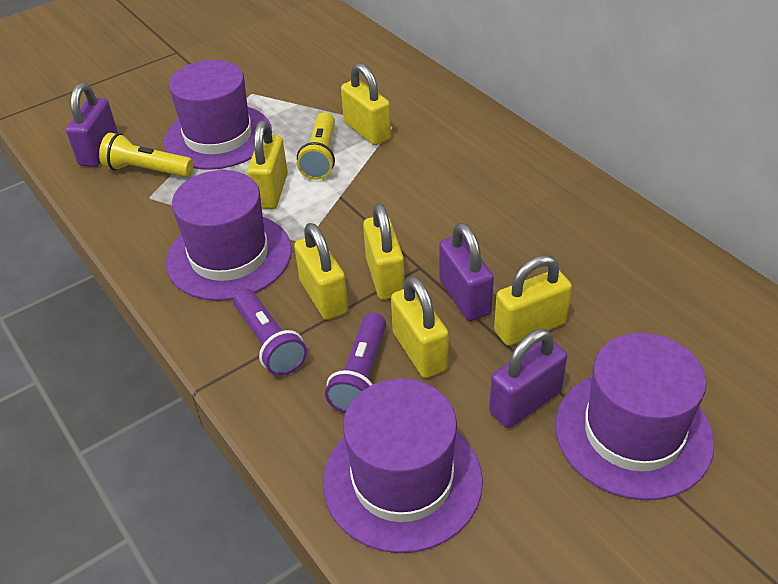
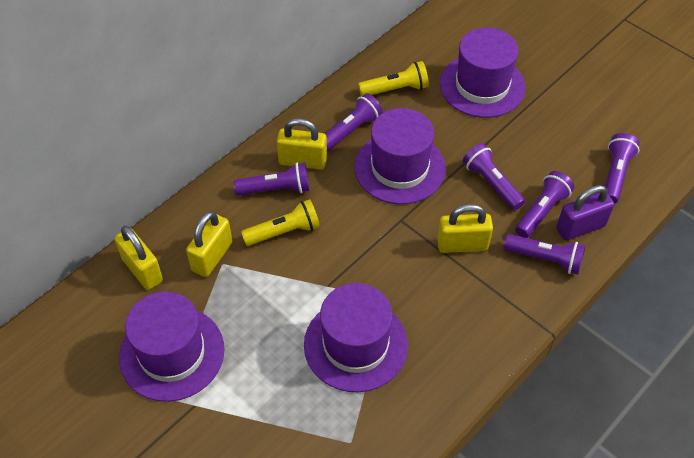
purple flashlight: 2 -> 6
purple padlock: 3 -> 1
yellow padlock: 6 -> 4

